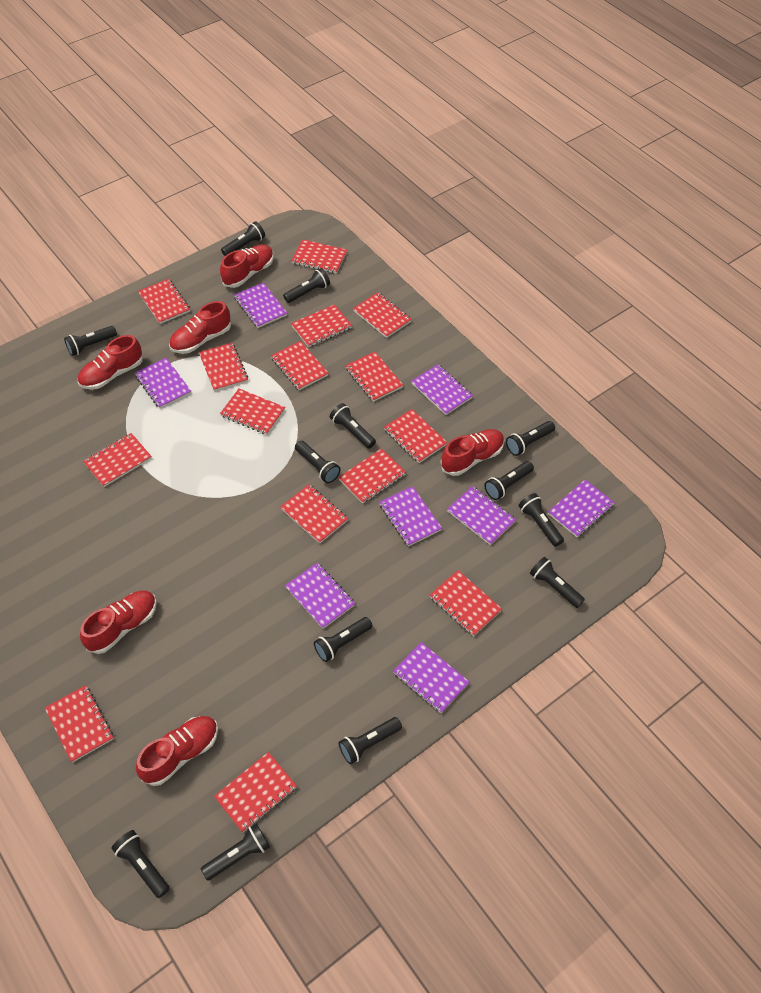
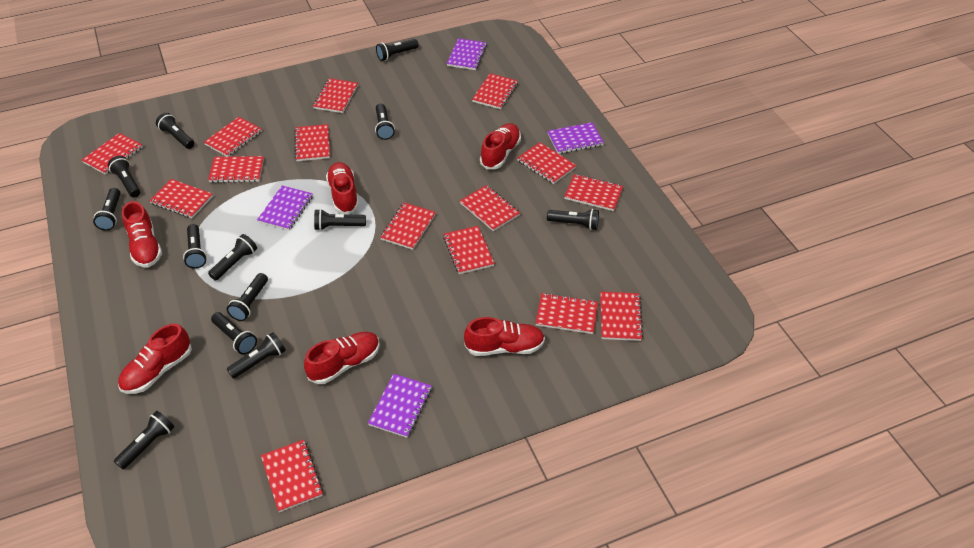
purple notebook: 8 -> 4

